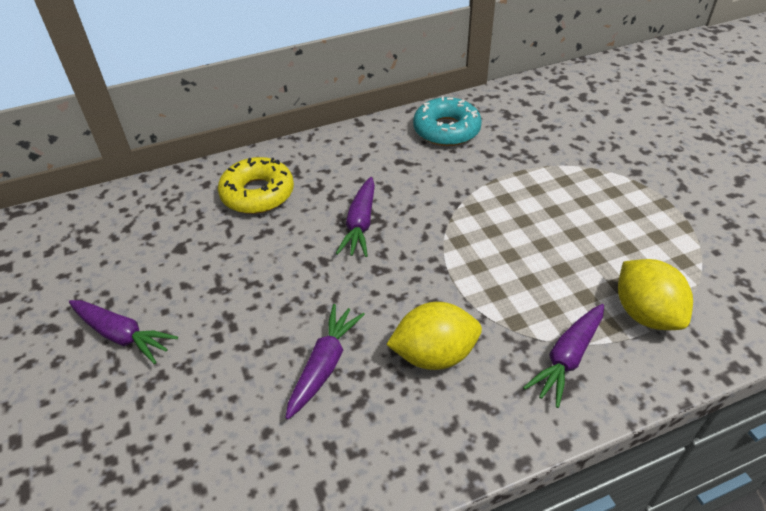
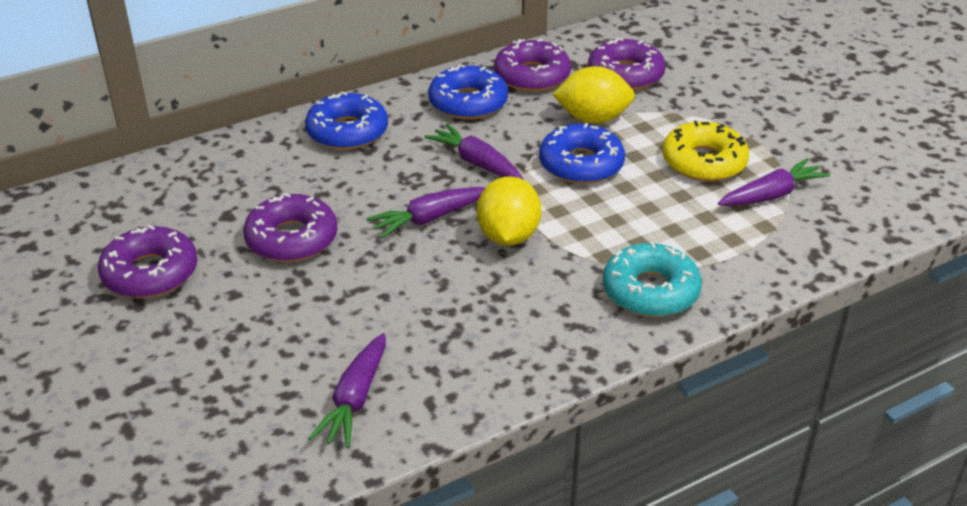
blue donut: 0 -> 3
purple donut: 0 -> 4

